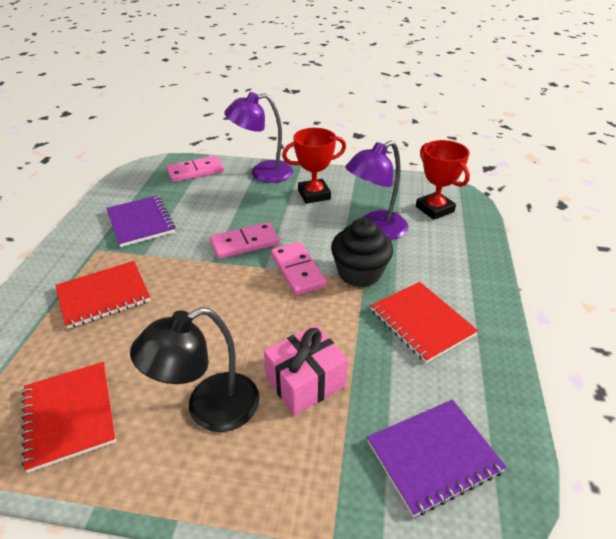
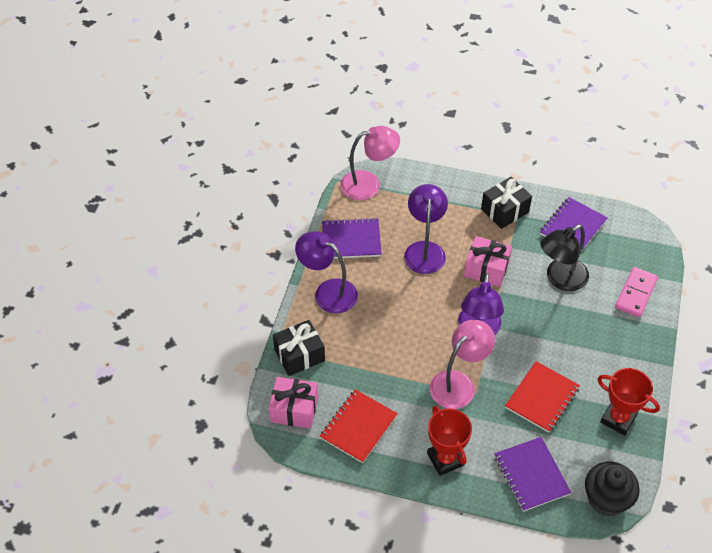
black gift: 0 -> 2
pink domino: 3 -> 1
pink gift: 1 -> 2
pink lamp: 0 -> 2
purple lamp: 2 -> 3
purple notebook: 2 -> 3
red notebook: 3 -> 2

